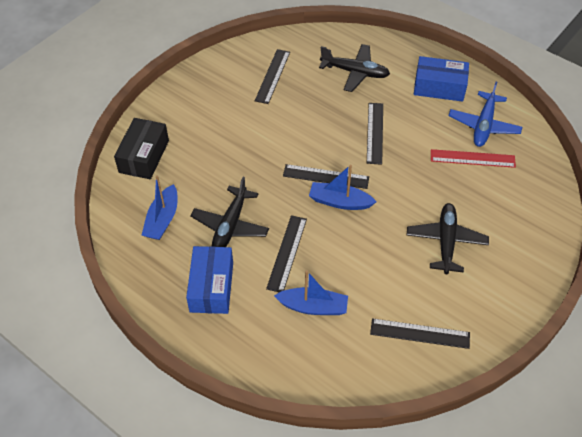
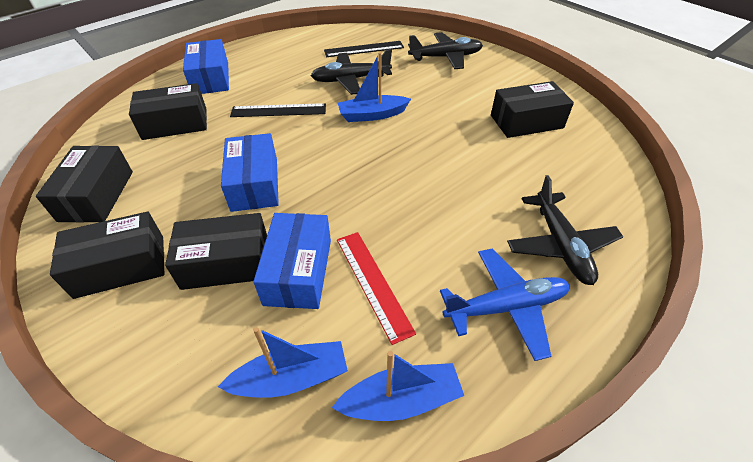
black box: 1 -> 5
black ruler: 5 -> 2
blue box: 2 -> 3

